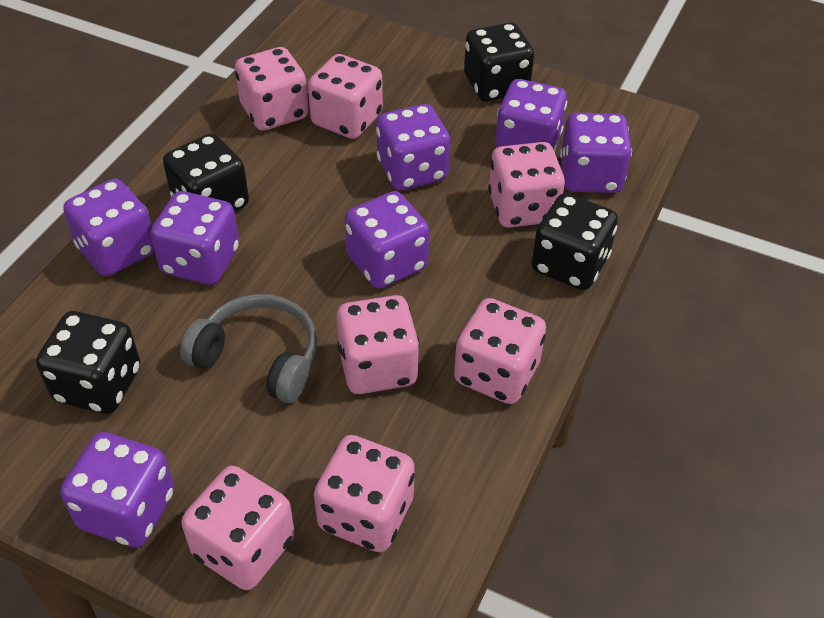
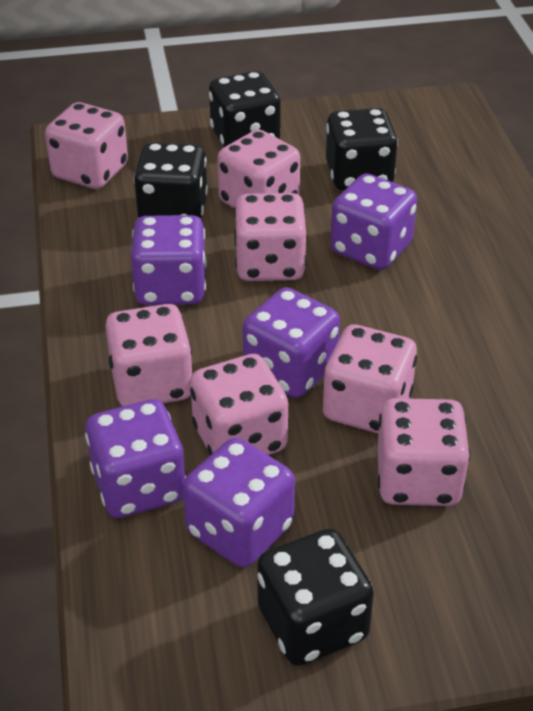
grey headphones: 1 -> 0
purple dice: 7 -> 5

